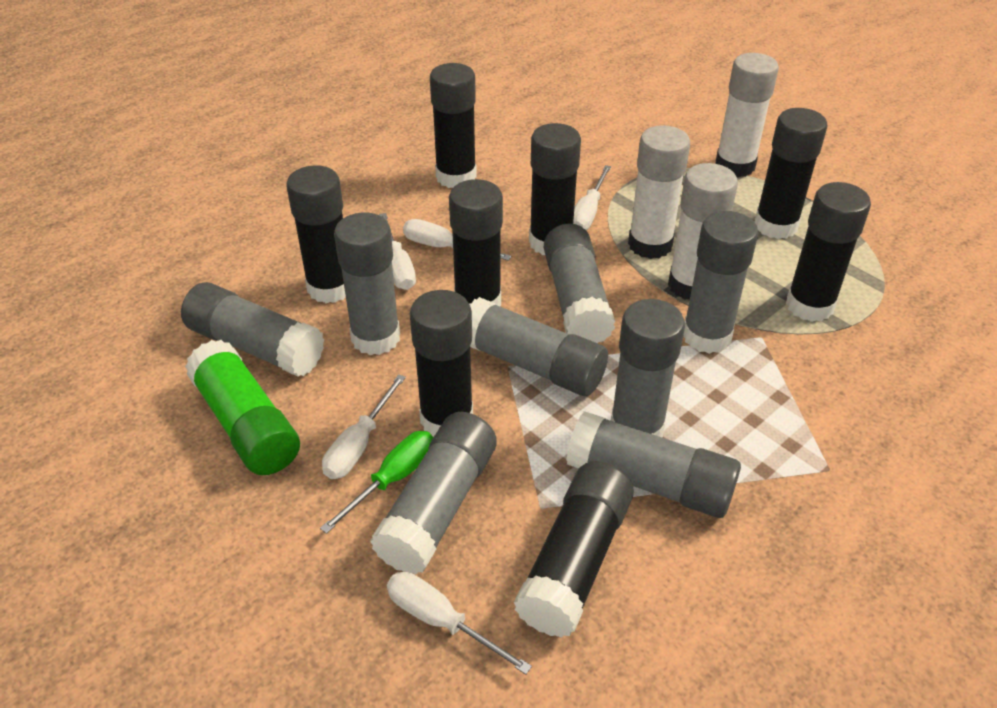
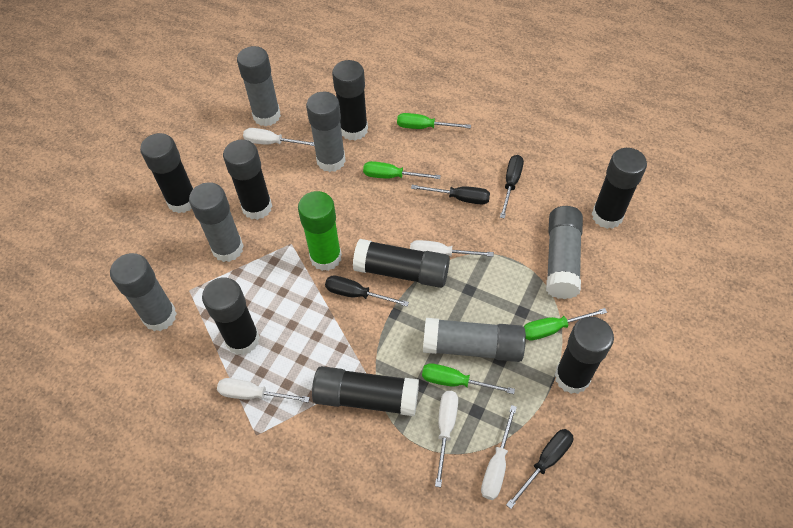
black screwdriver: 0 -> 4
green screwdriver: 1 -> 4
grey glue stick: 8 -> 6
white glue stick: 3 -> 0

